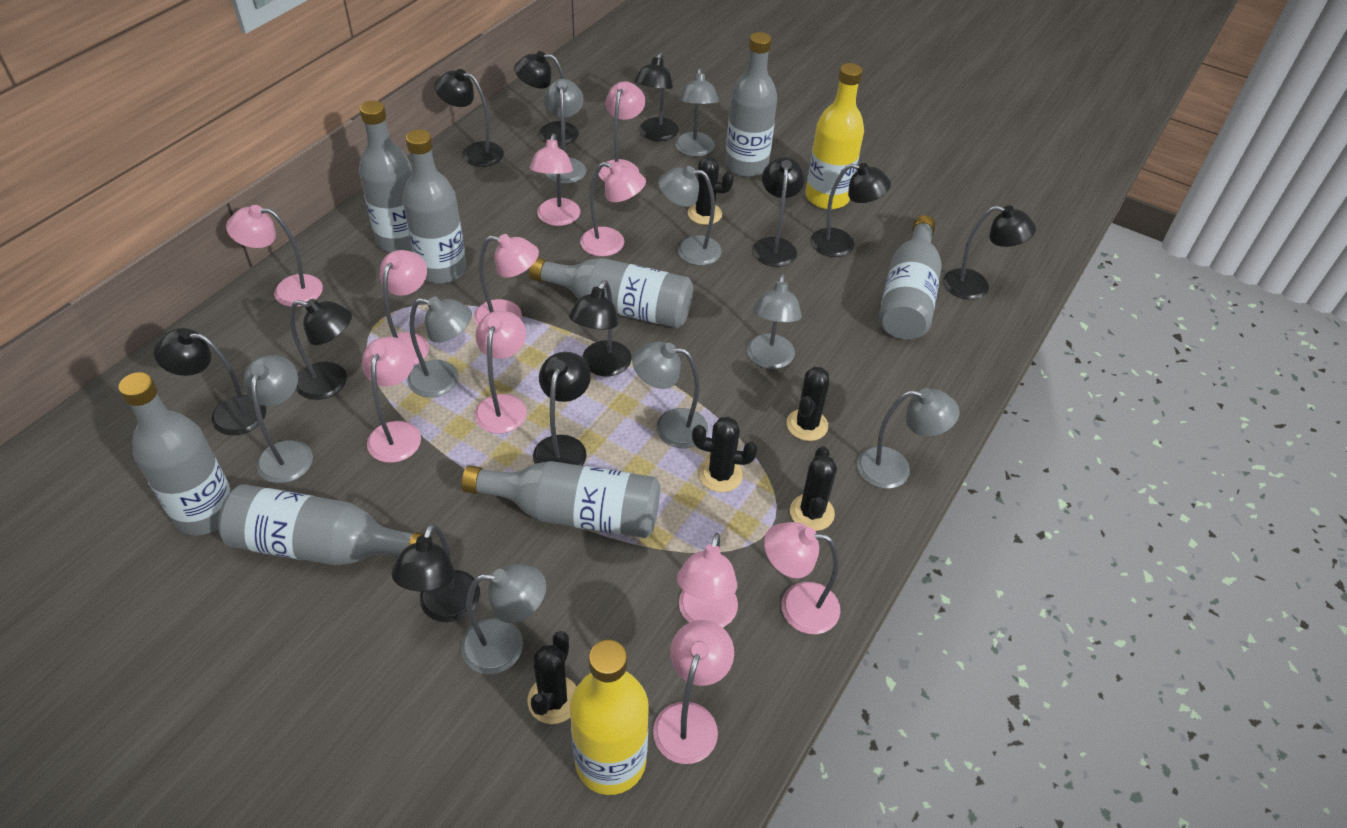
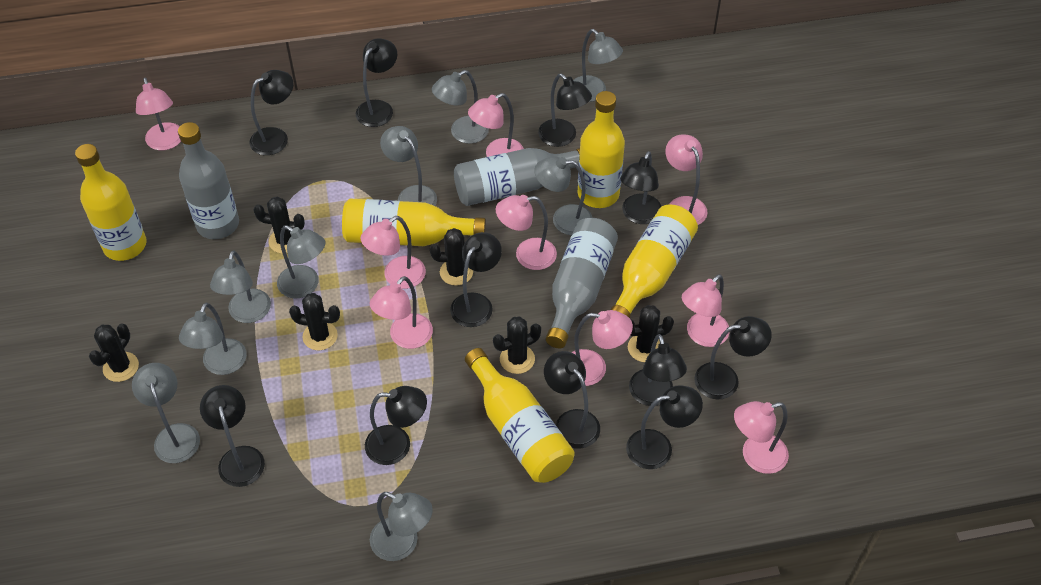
black cactus: 5 -> 6
grey bottle: 8 -> 3
pink lamp: 11 -> 9
yellow bottle: 2 -> 5

